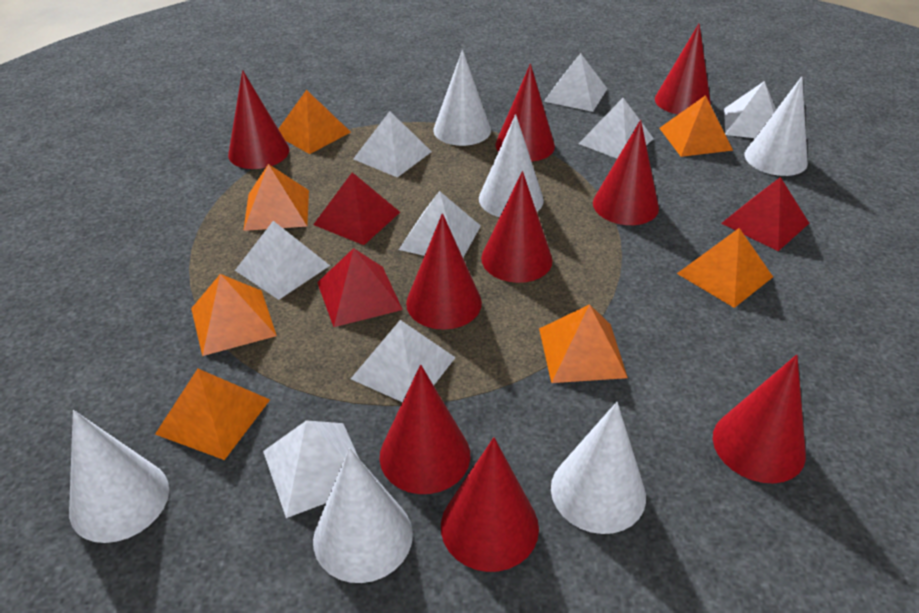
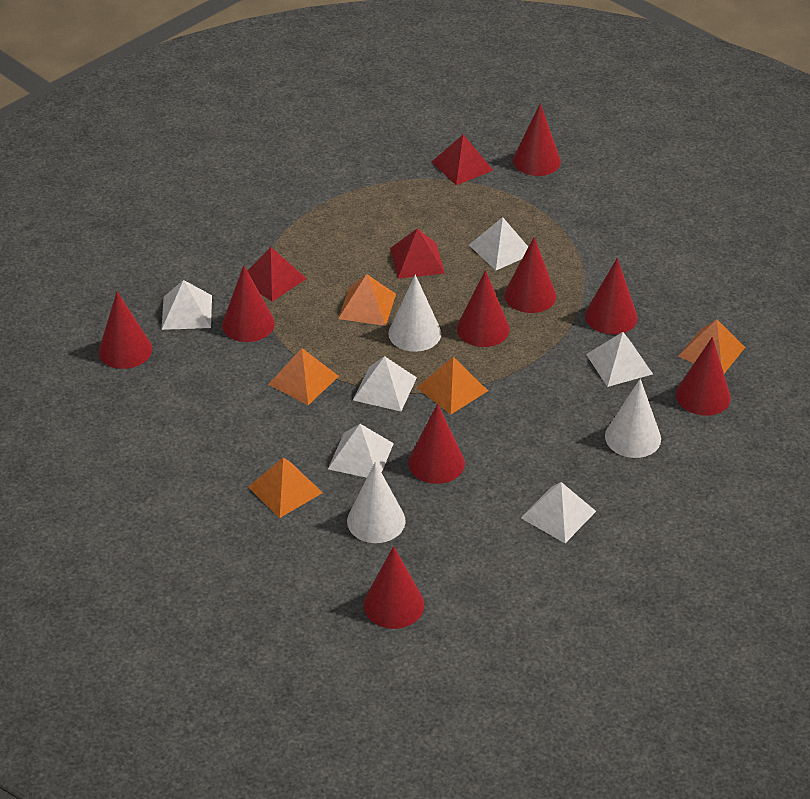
orange pyramid: 7 -> 5
white cone: 6 -> 3
white pyramid: 8 -> 6

